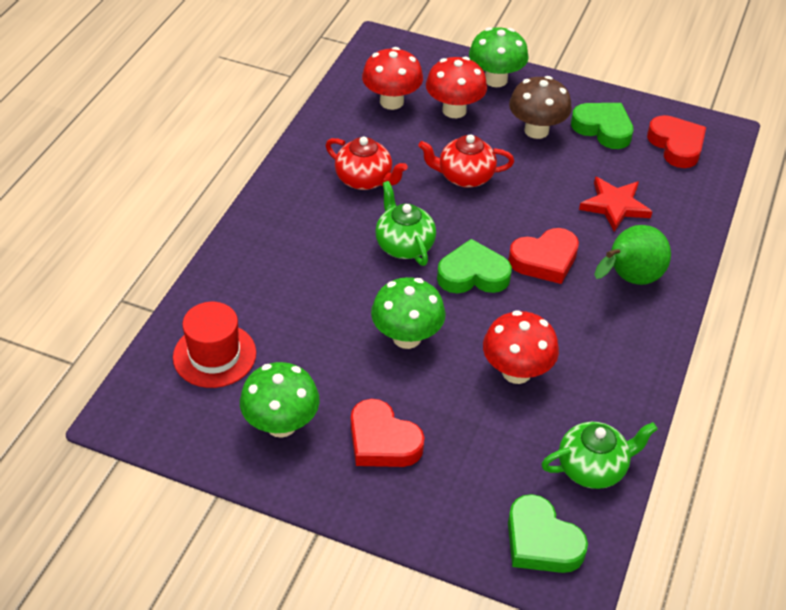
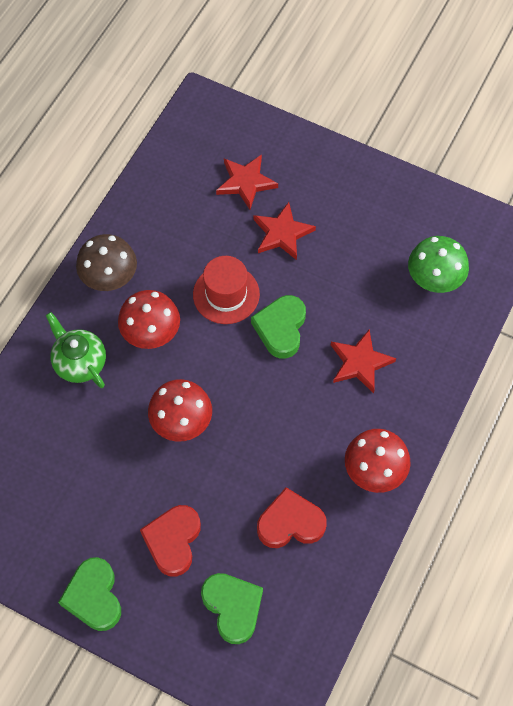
green mushroom: 3 -> 1
green pear: 1 -> 0
green teapot: 2 -> 1
red heart: 3 -> 2
red star: 1 -> 3
red teapot: 2 -> 0

